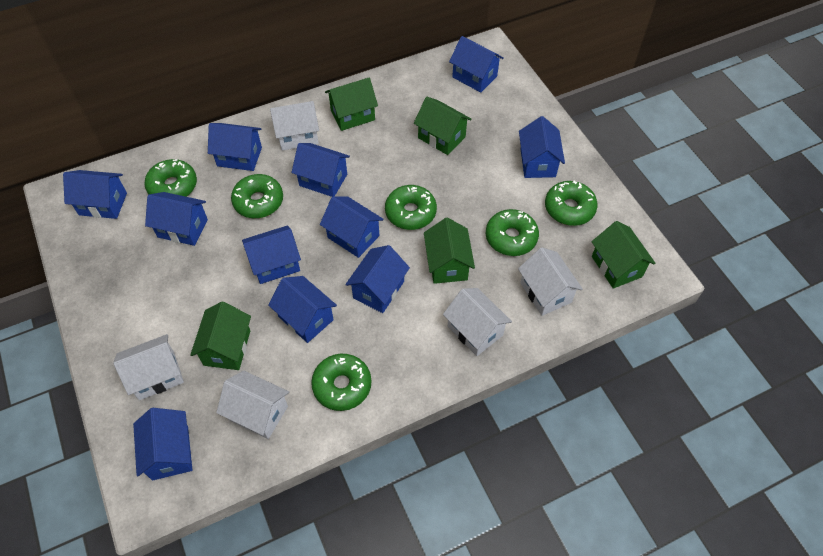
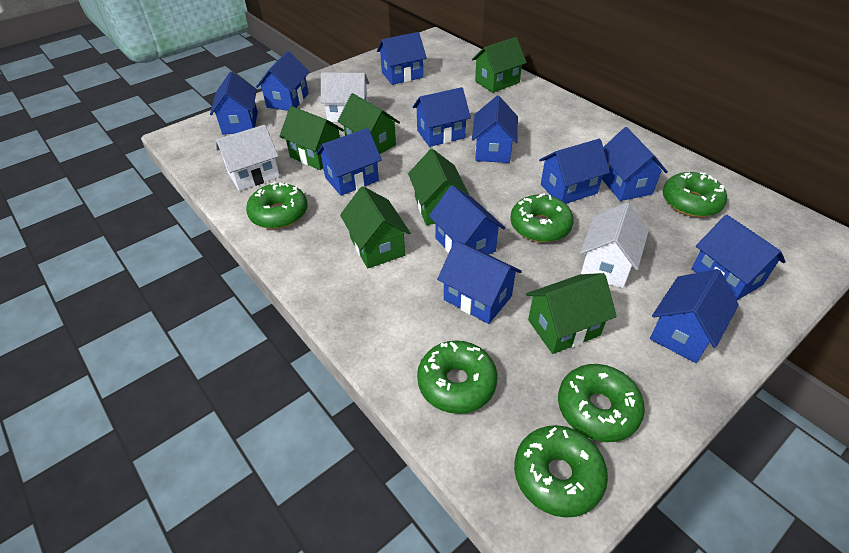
blue house: 11 -> 12
green house: 5 -> 6
white house: 5 -> 3

